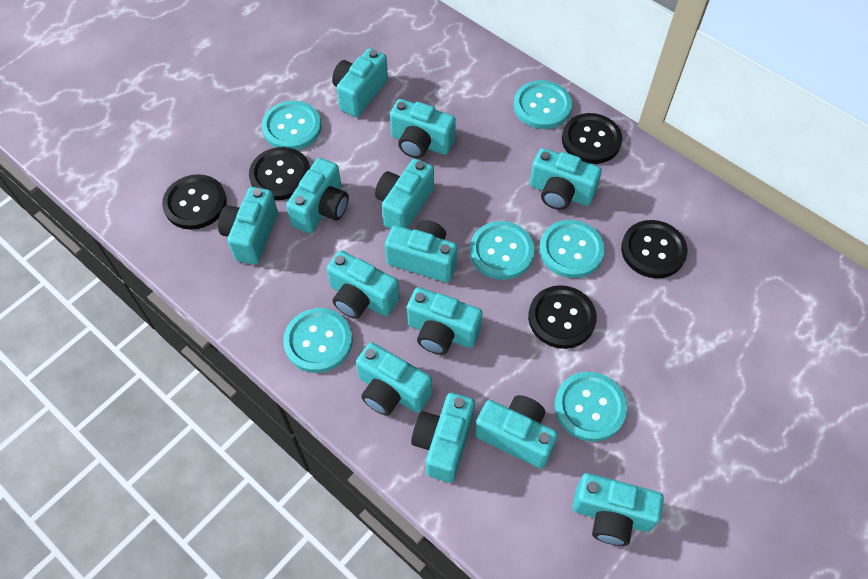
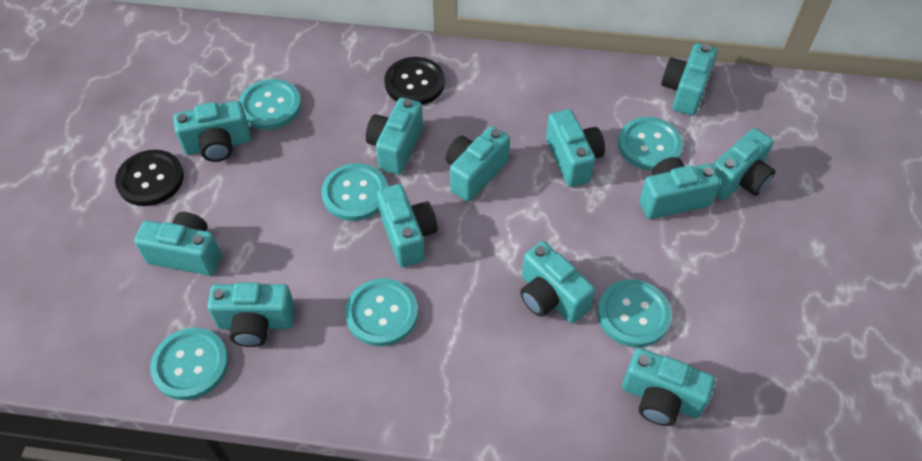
black button: 5 -> 2
turquoise camera: 13 -> 12

